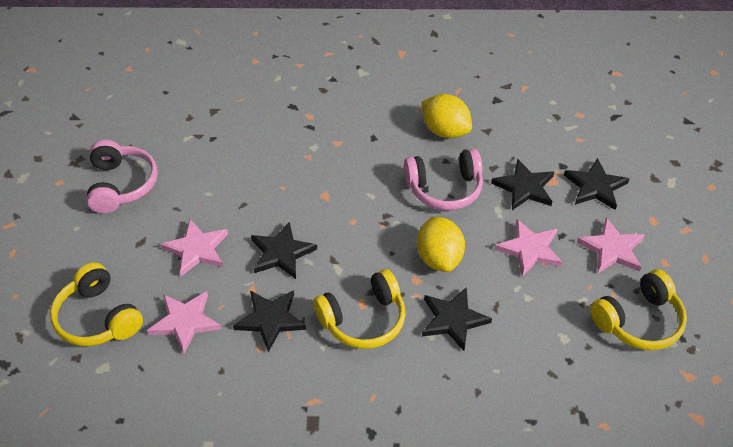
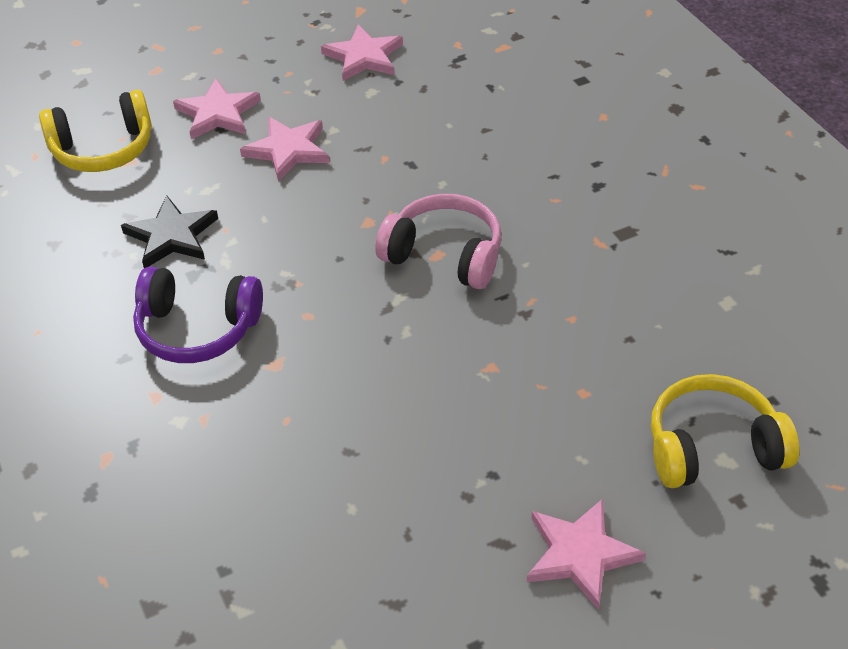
black star: 5 -> 1
pink headphones: 2 -> 1
purple headphones: 0 -> 1
yellow headphones: 3 -> 2
yellow lemon: 2 -> 0

